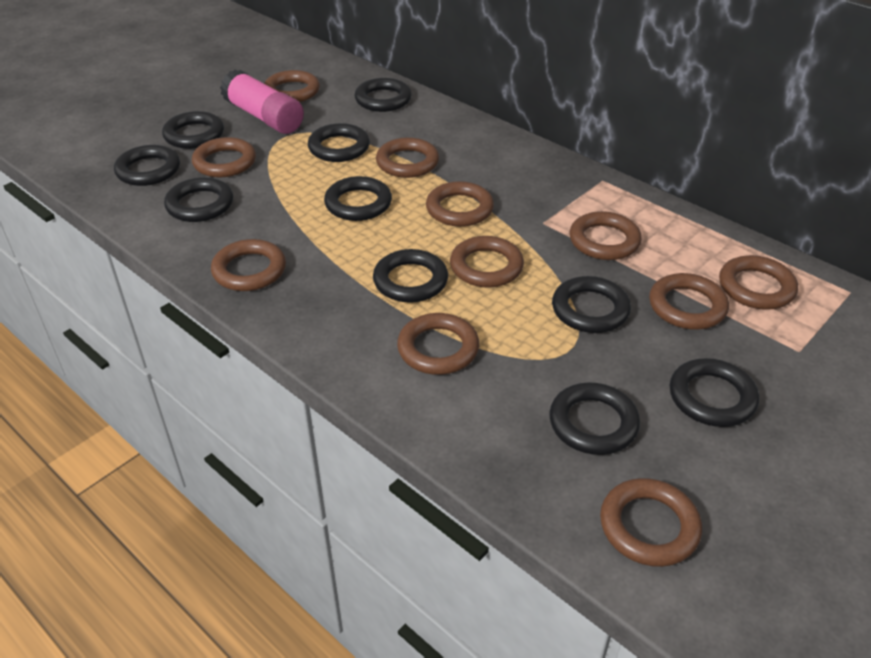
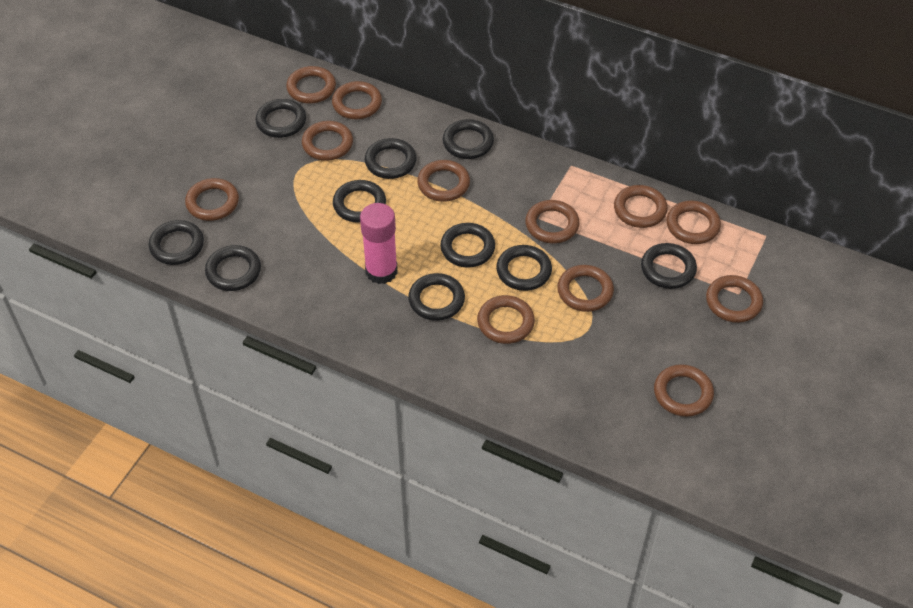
brown ring: 11 -> 12

